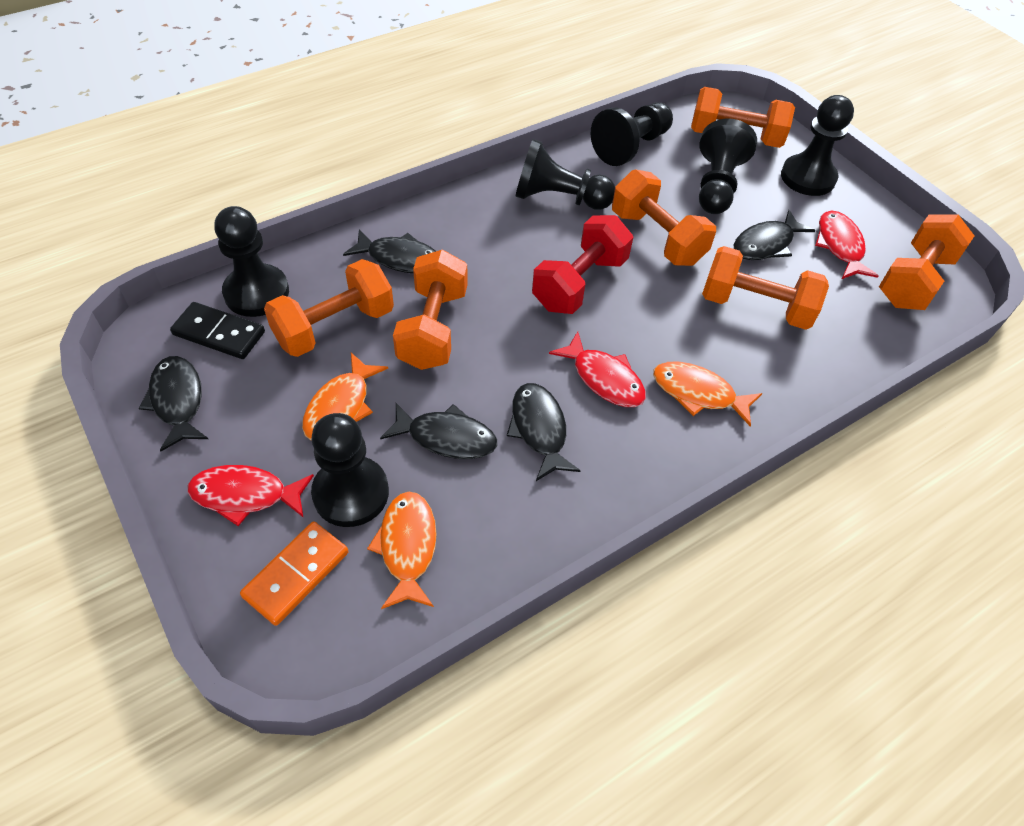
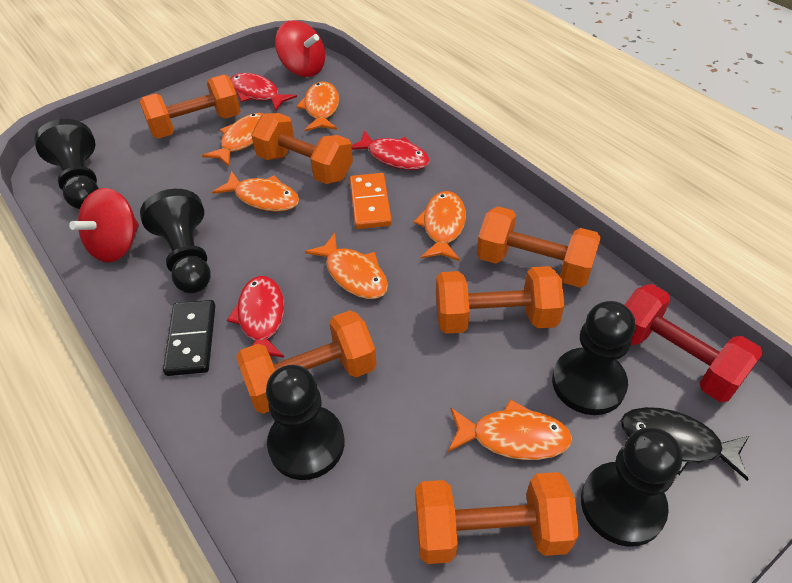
black fish: 5 -> 1
black pawn: 6 -> 5
orange fish: 3 -> 6
red spinning top: 0 -> 2

